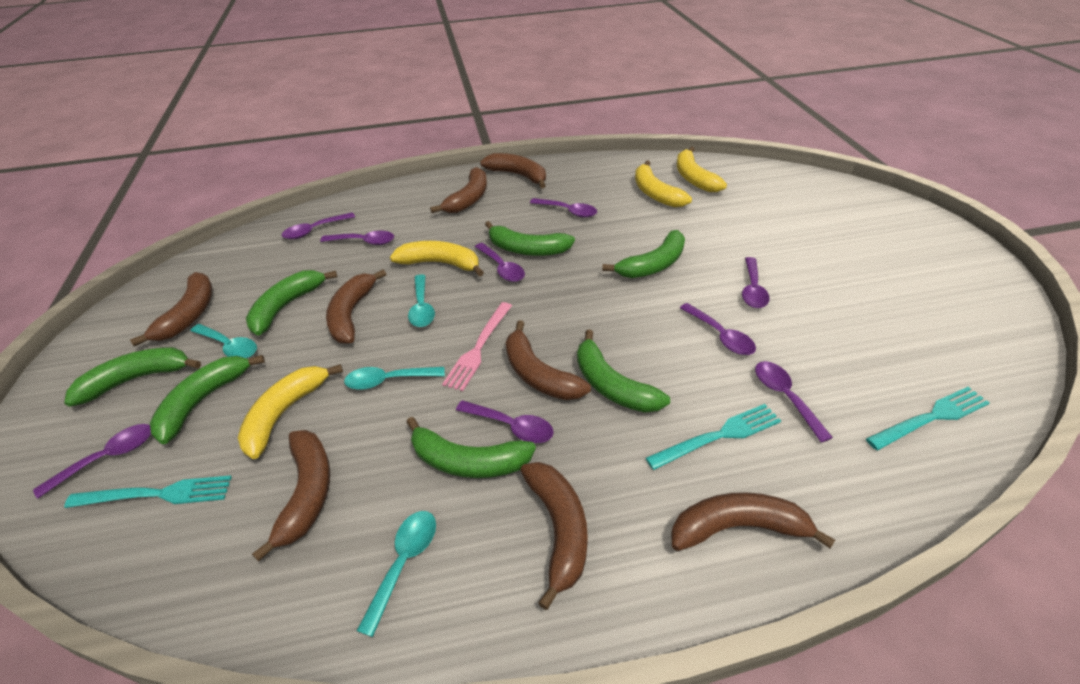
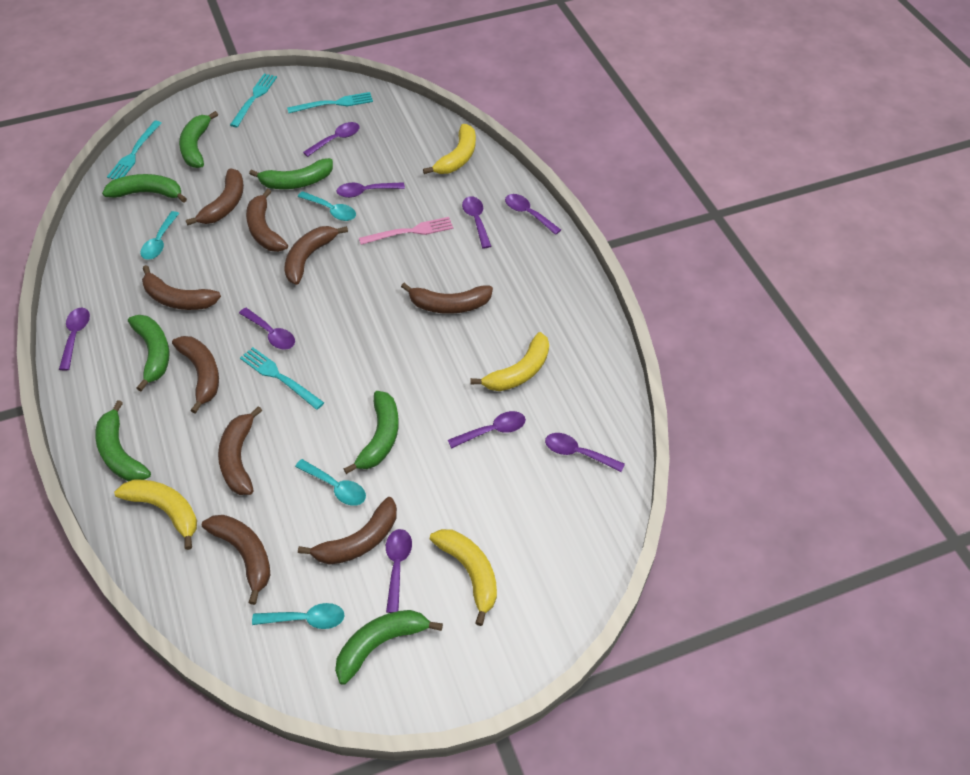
brown banana: 8 -> 9
turquoise fork: 3 -> 4

